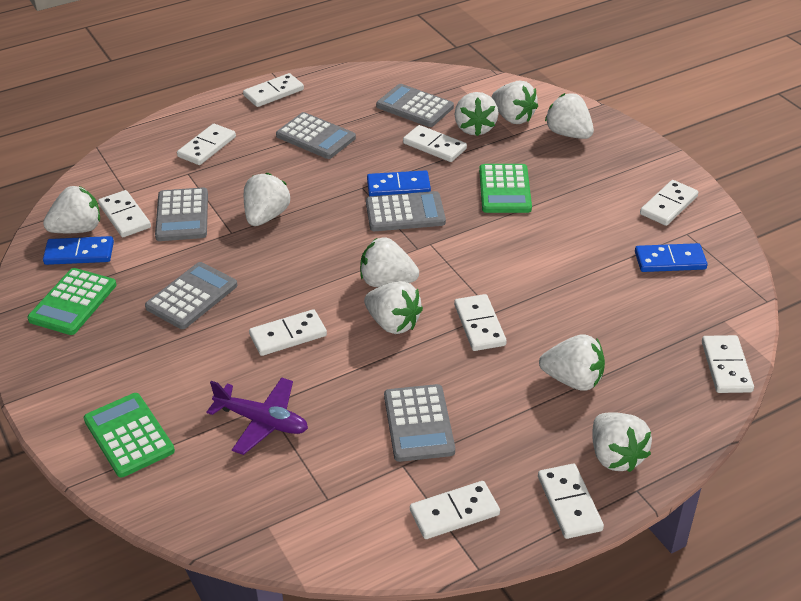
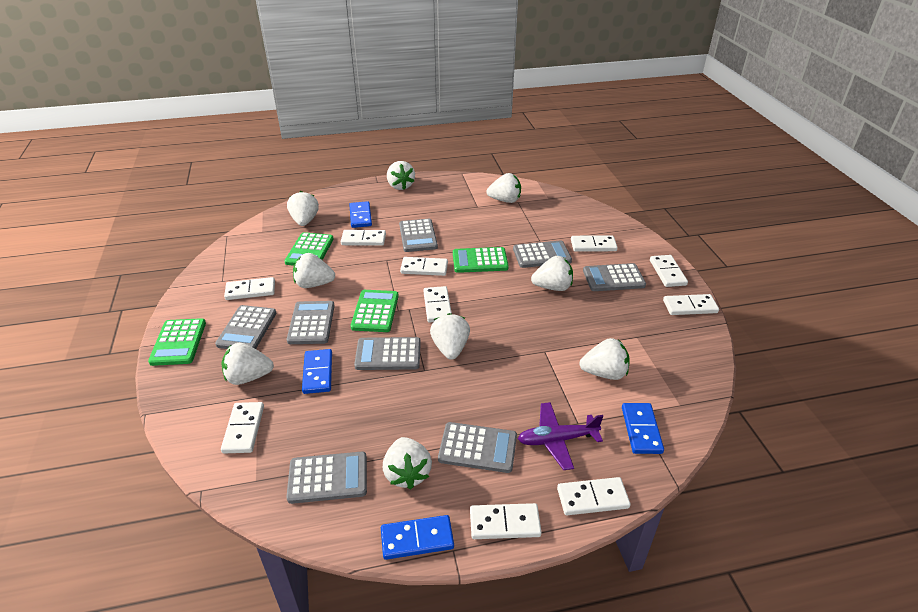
blue domino: 3 -> 4
green calculator: 3 -> 4
grey calculator: 6 -> 8

